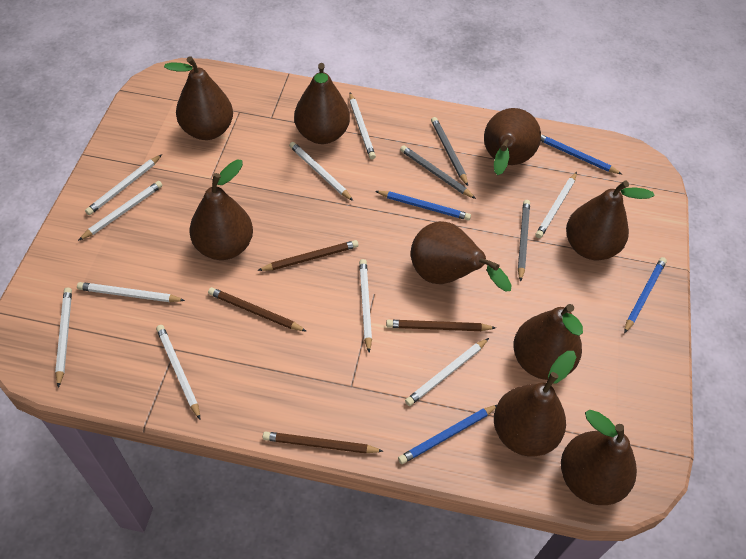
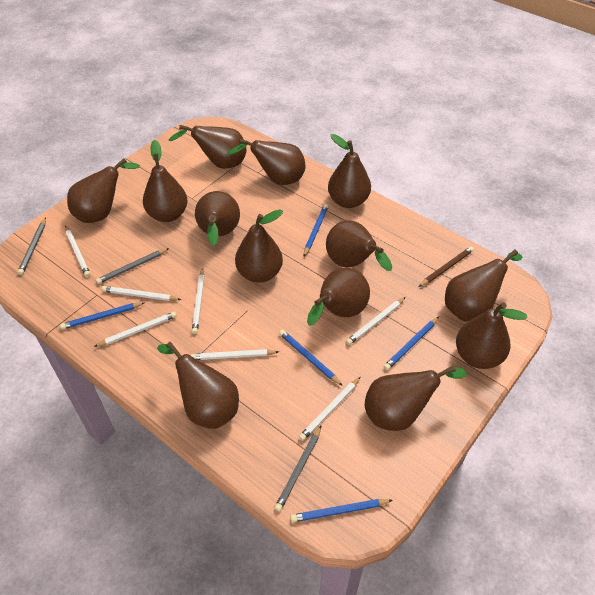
blue pencil: 4 -> 5
brown pear: 9 -> 13
brown pencil: 4 -> 1
white pencil: 10 -> 7

